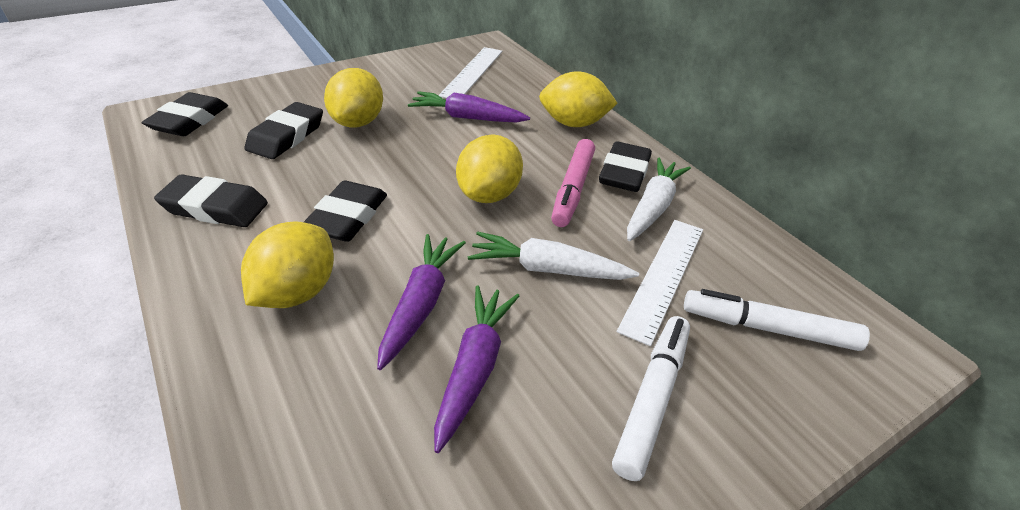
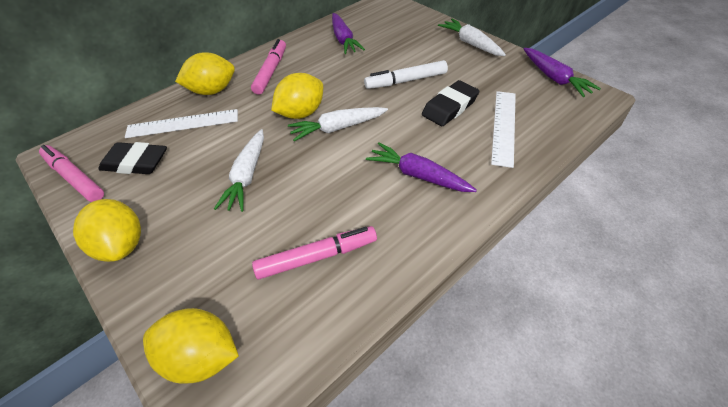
black eraser: 5 -> 2
pink marker: 1 -> 3
white carrot: 2 -> 3
white marker: 2 -> 1

